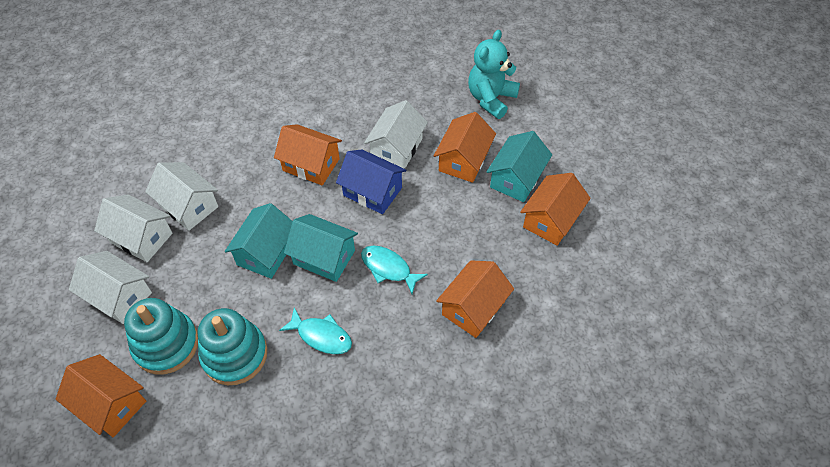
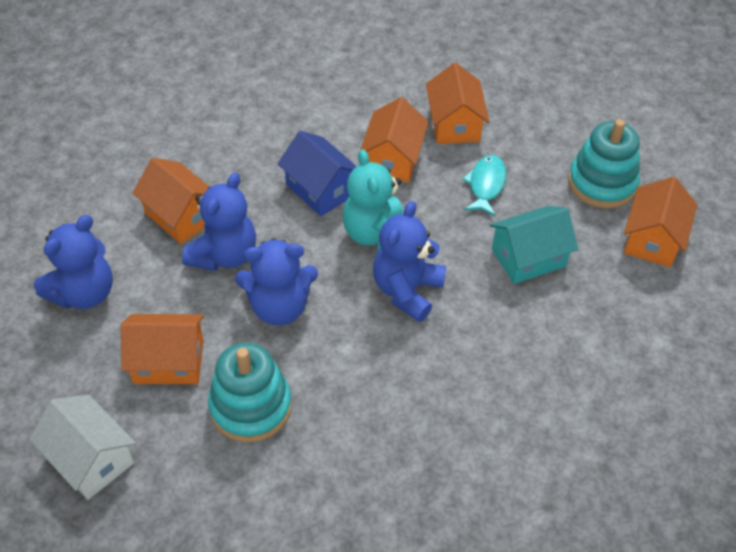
blue teddy bear: 0 -> 4
turquoise fish: 2 -> 1
turquoise house: 3 -> 1
white house: 4 -> 1

